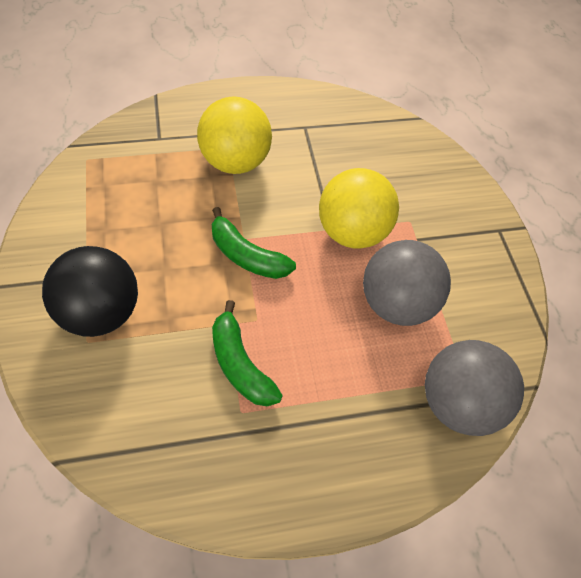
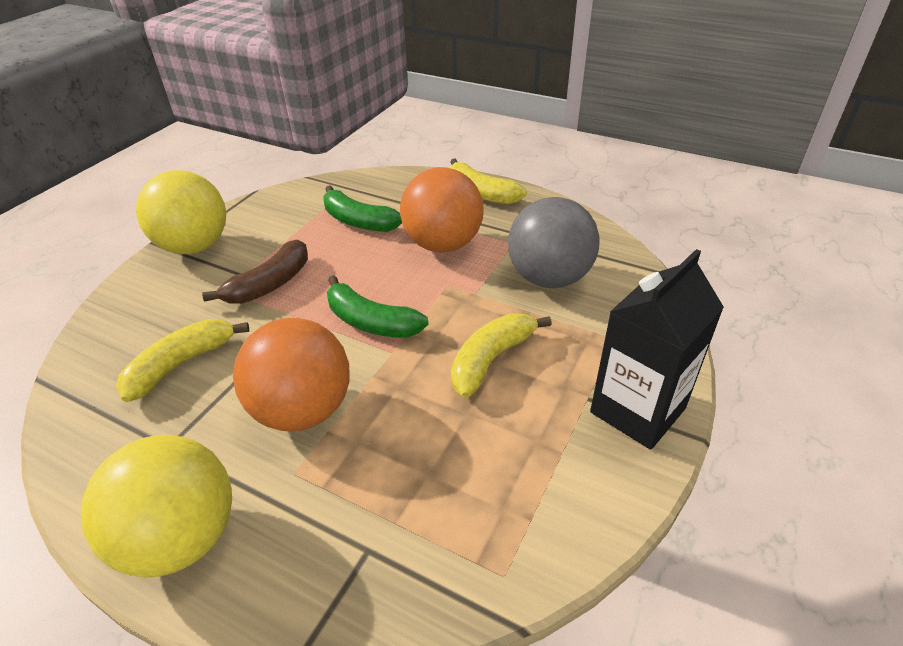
black ball: 1 -> 0
black carton: 0 -> 1
brown banana: 0 -> 1
grey ball: 2 -> 1
orange ball: 0 -> 2
yellow banana: 0 -> 3

